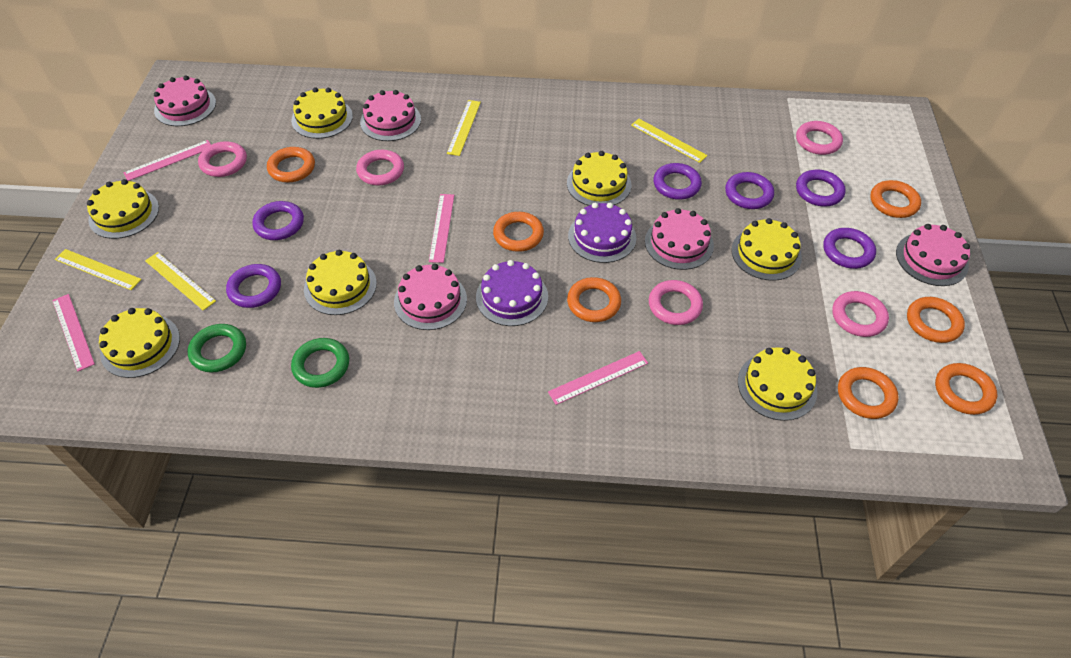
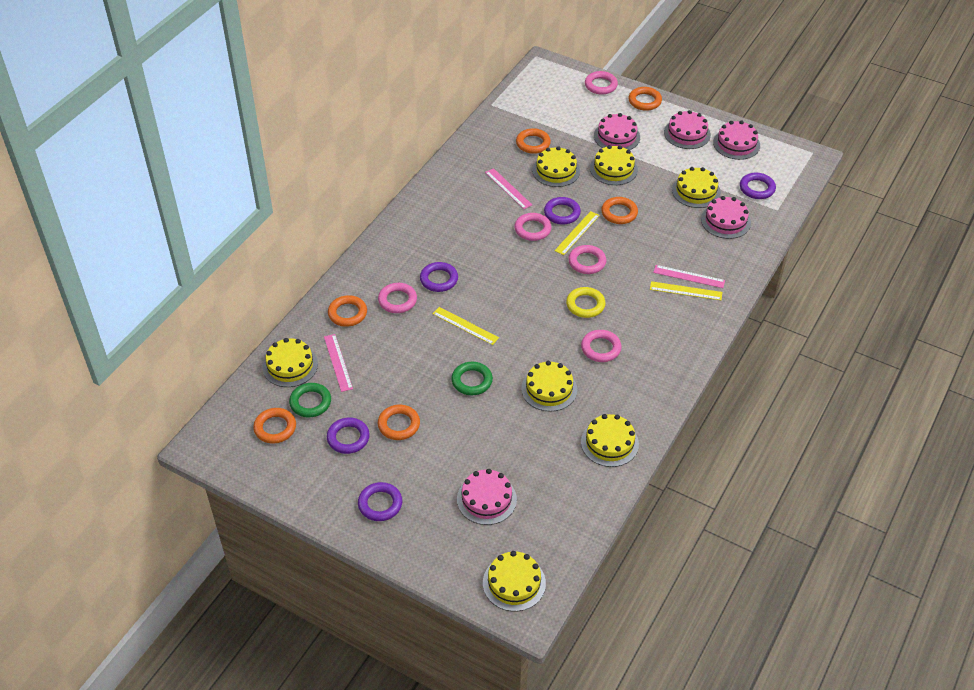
orange ring: 7 -> 6
pink ruler: 4 -> 3
purple cake: 2 -> 0
purple ring: 6 -> 5
yellow ring: 0 -> 1
yellow ruler: 4 -> 3

